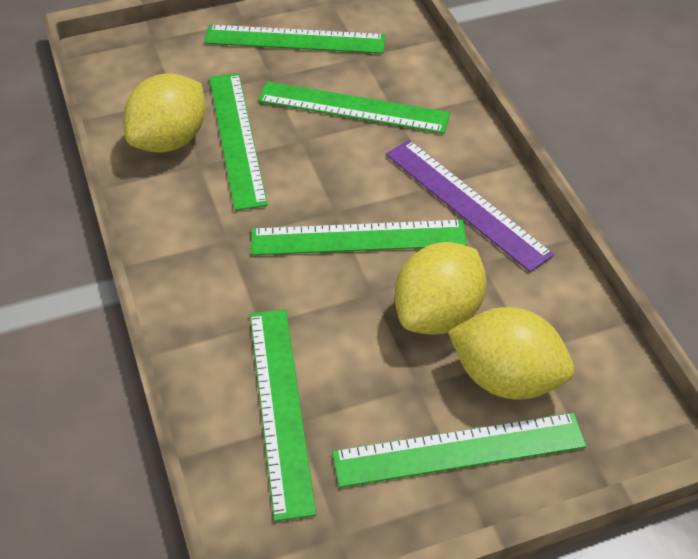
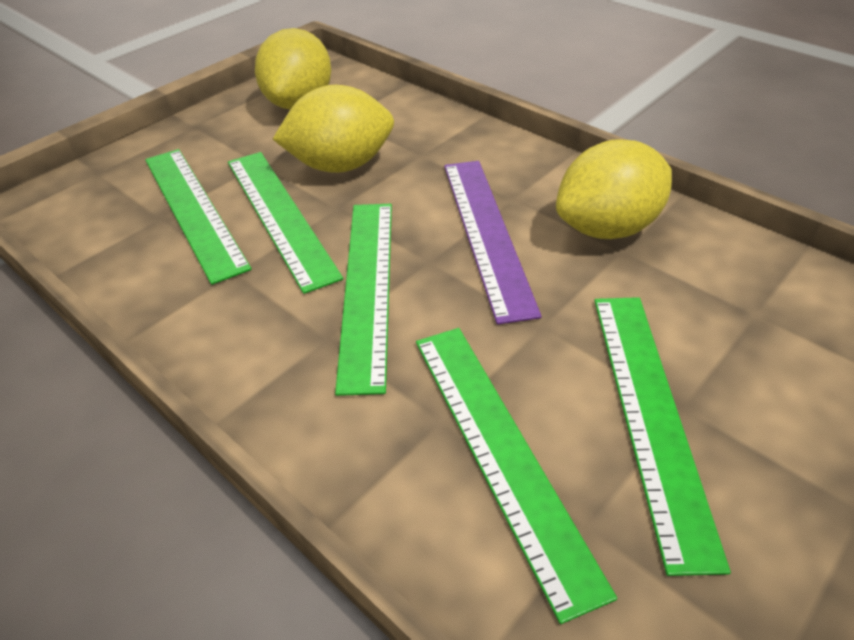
green ruler: 6 -> 5

